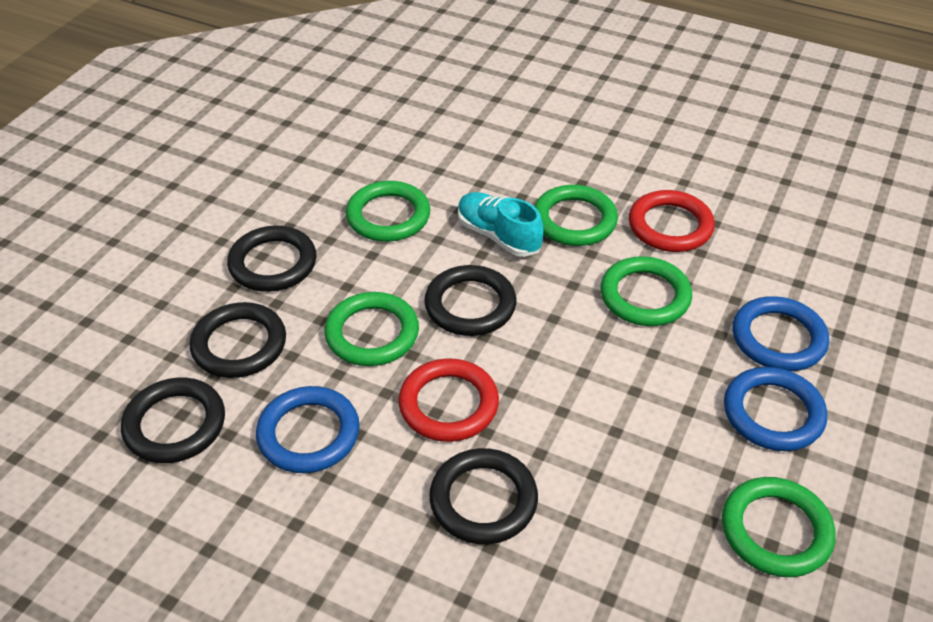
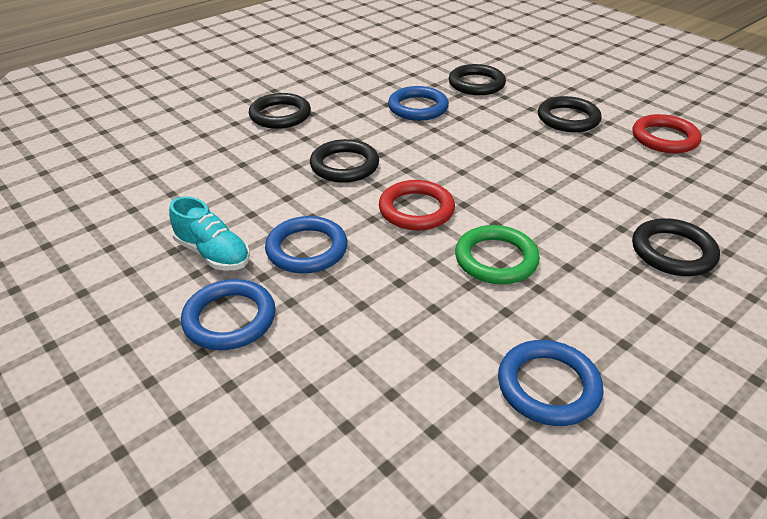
blue ring: 3 -> 4
green ring: 5 -> 1

